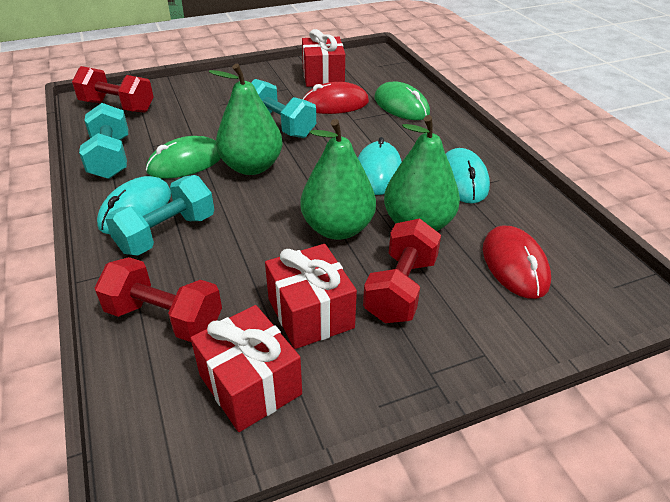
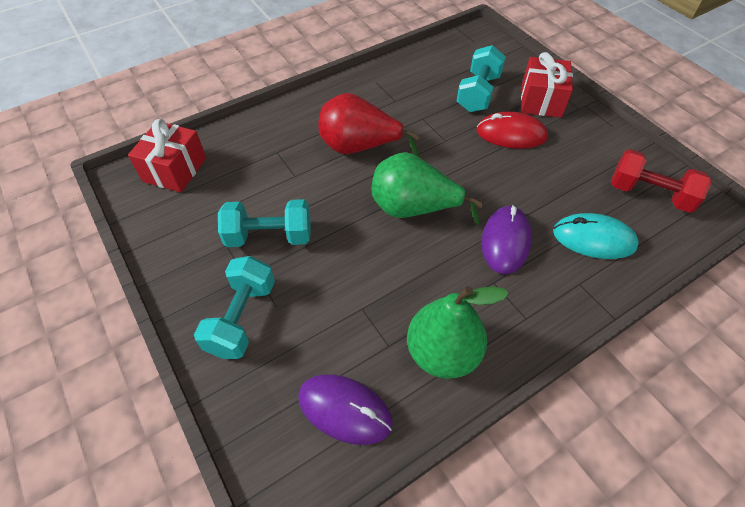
green mouse: 2 -> 0
green pear: 3 -> 2
purple mouse: 0 -> 2
red dumbbell: 3 -> 1
red gift: 3 -> 2
red mouse: 2 -> 1
red pear: 0 -> 1
turquoise mouse: 3 -> 1

